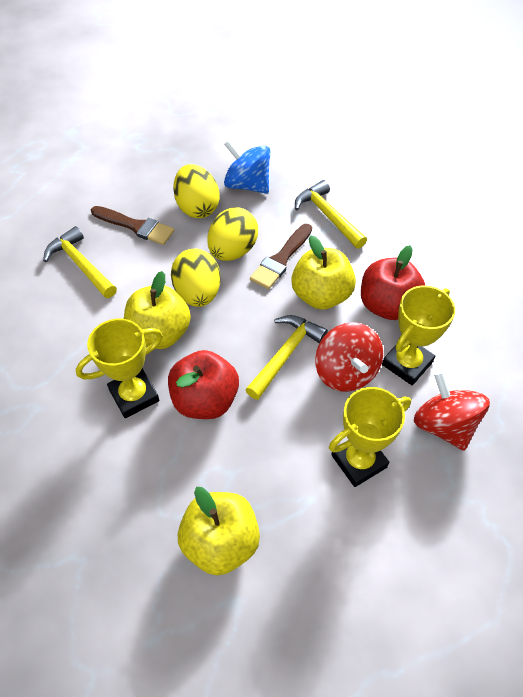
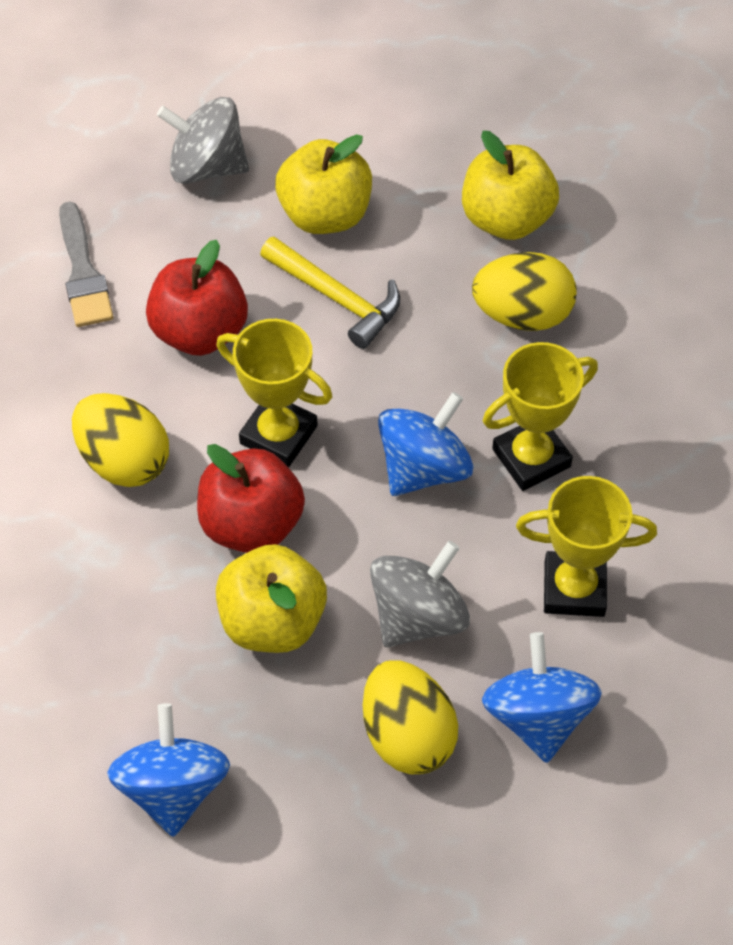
blue spinning top: 1 -> 3
brown brush: 2 -> 0
grey brush: 0 -> 1
grey spinning top: 0 -> 2
red spinning top: 2 -> 0
yellow hammer: 3 -> 1

